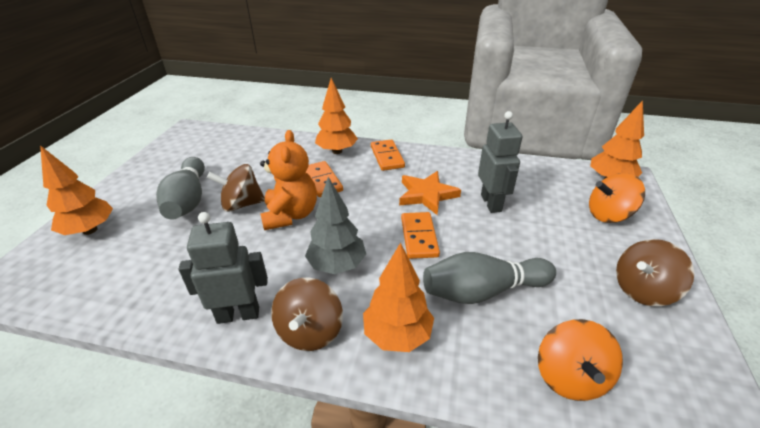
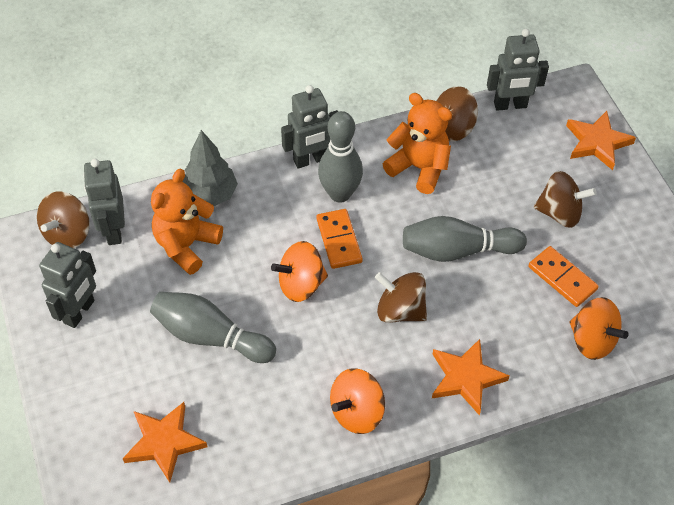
brown spinning top: 3 -> 4
grey bowling pin: 2 -> 3
grey robot: 2 -> 4
orange domino: 3 -> 2
orange spinning top: 2 -> 3
orange star: 1 -> 3
orange teddy bear: 1 -> 2
orange tree: 4 -> 0

